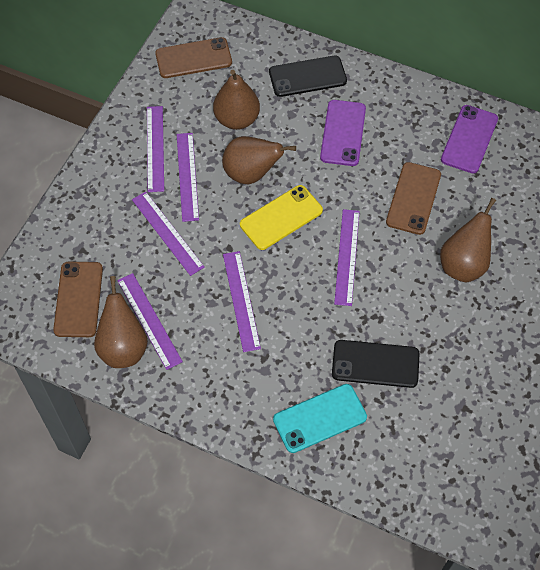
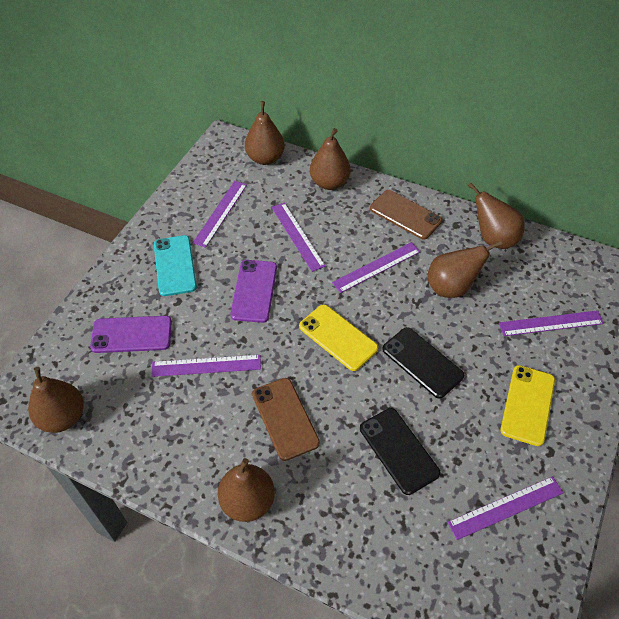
brown pear: 4 -> 6
brown phone: 3 -> 2
yellow phone: 1 -> 2

